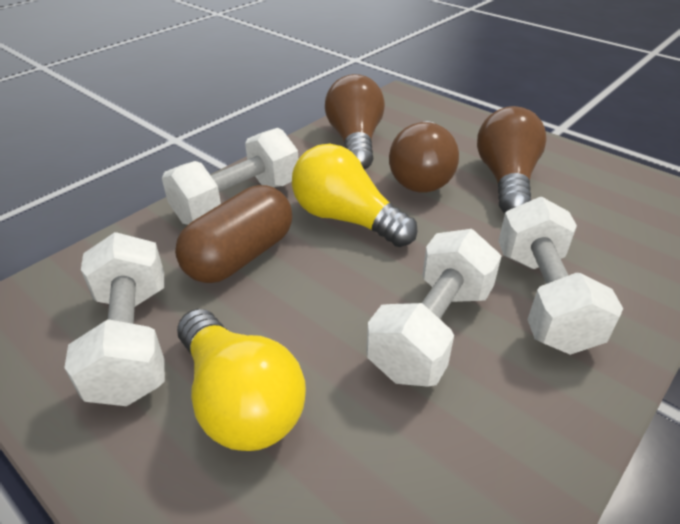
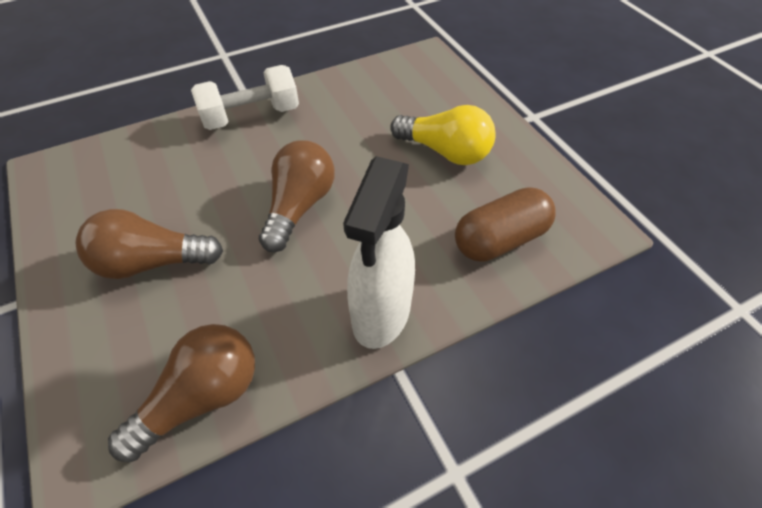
white dumbbell: 4 -> 1
white spray bottle: 0 -> 1
yellow light bulb: 2 -> 1

